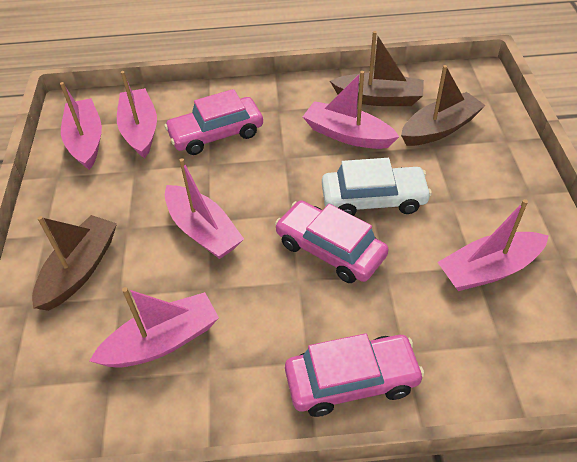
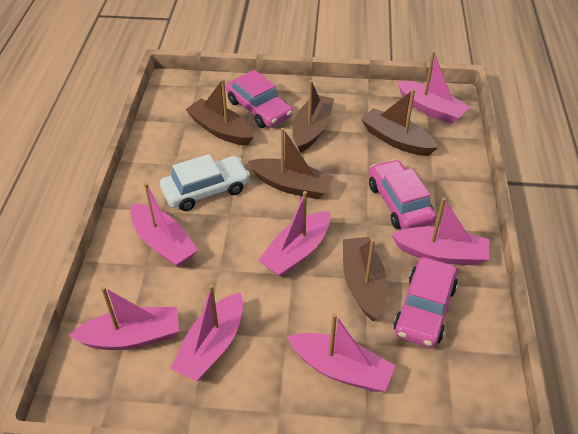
brown boat: 3 -> 5
pink boat: 6 -> 7

